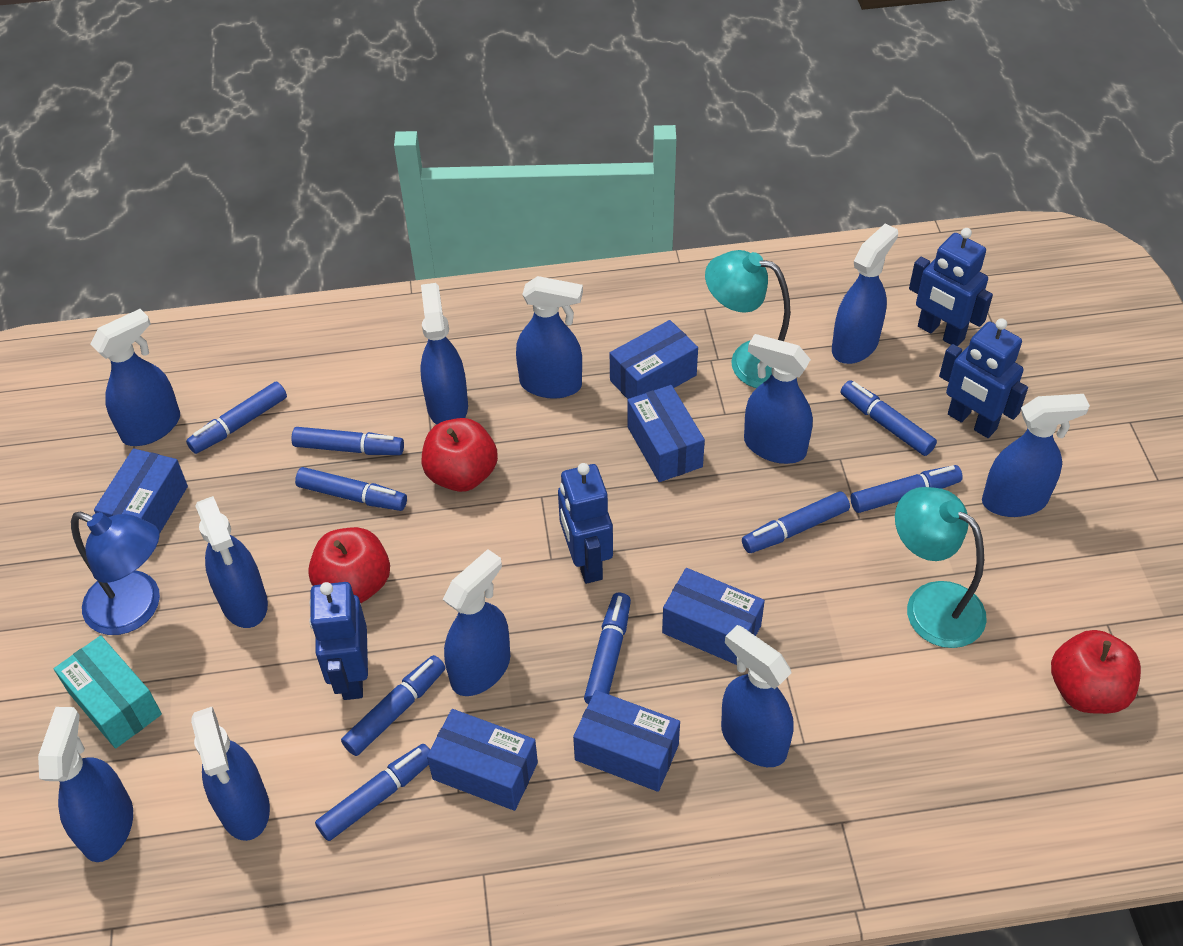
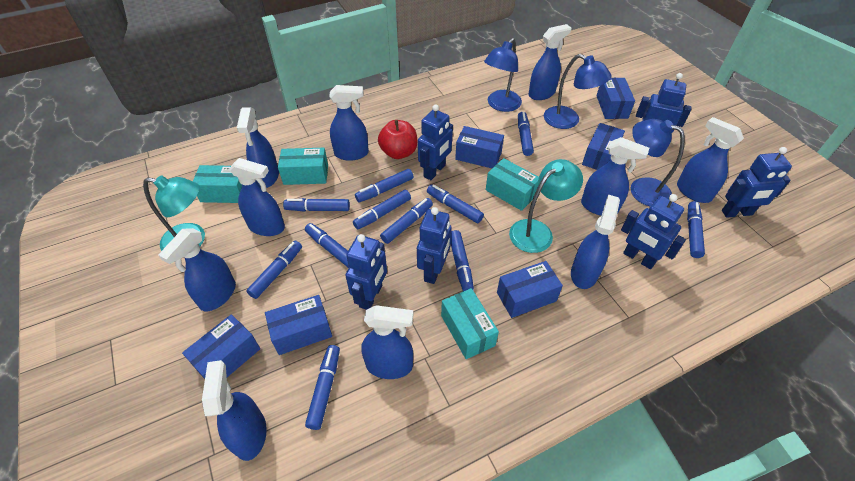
blue lamp: 1 -> 3
blue marker: 9 -> 11
blue robot: 4 -> 6
blue spray bottle: 11 -> 10
red apple: 3 -> 1
turquoise box: 1 -> 4

